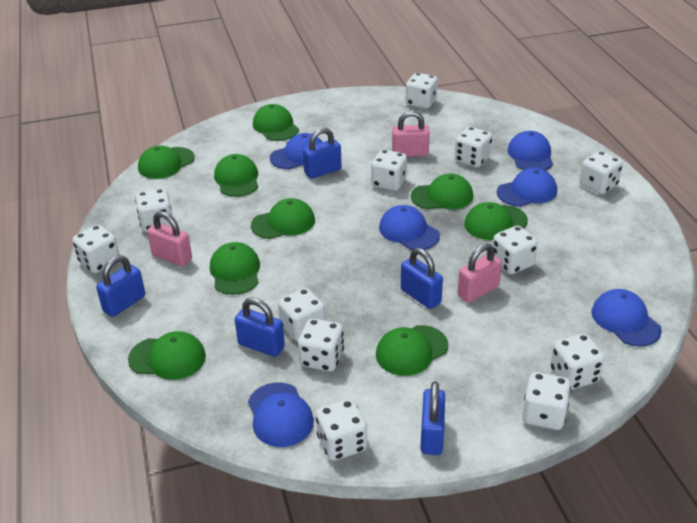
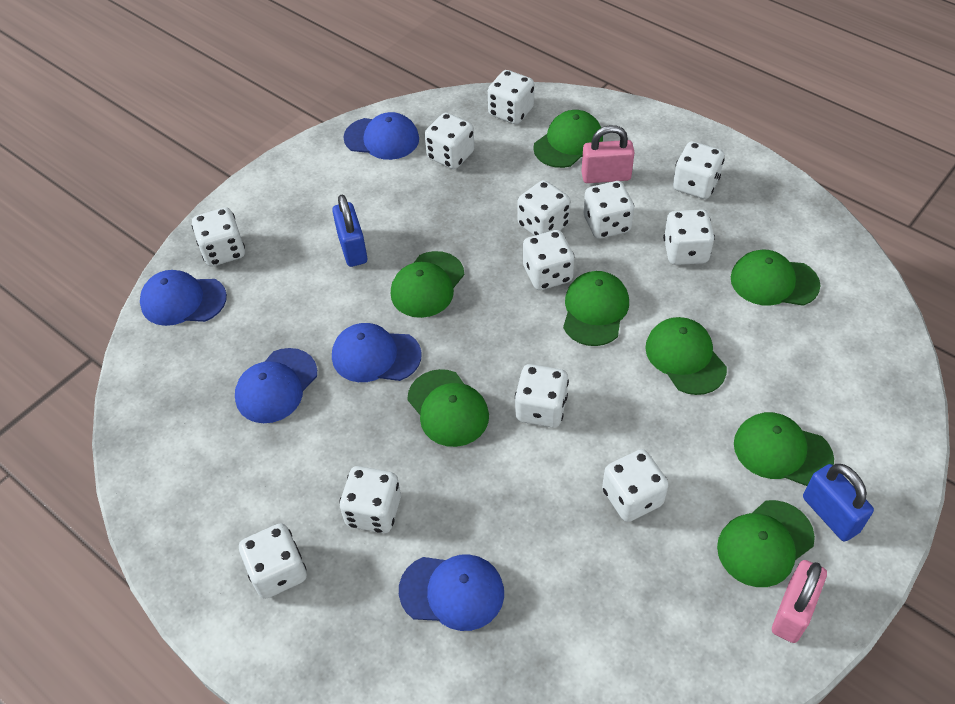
blue cap: 6 -> 5
blue padlock: 5 -> 2
green cap: 9 -> 8
pink padlock: 3 -> 2

